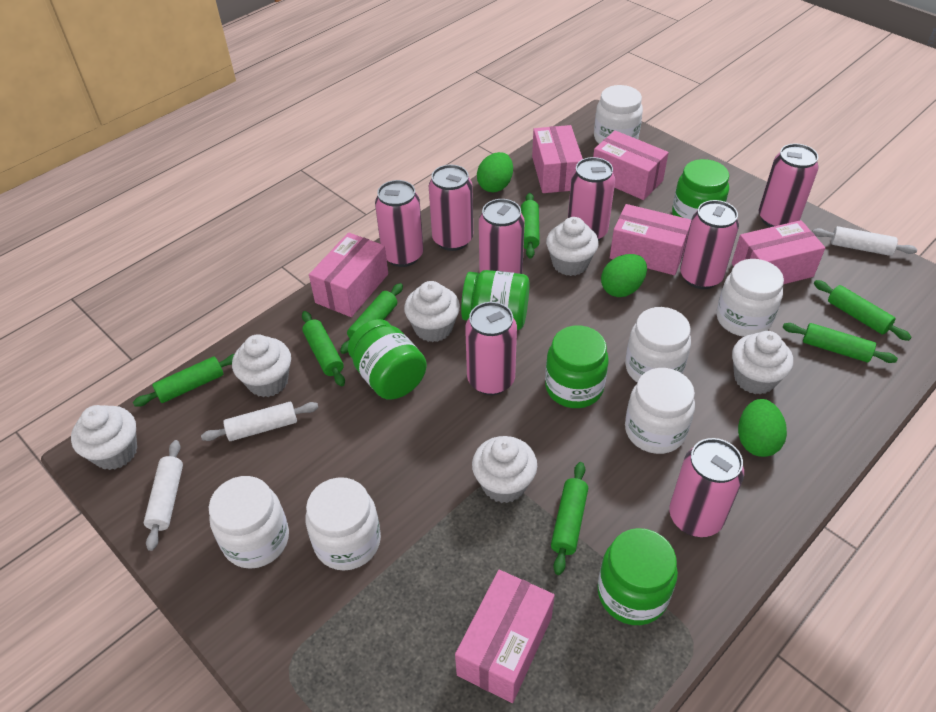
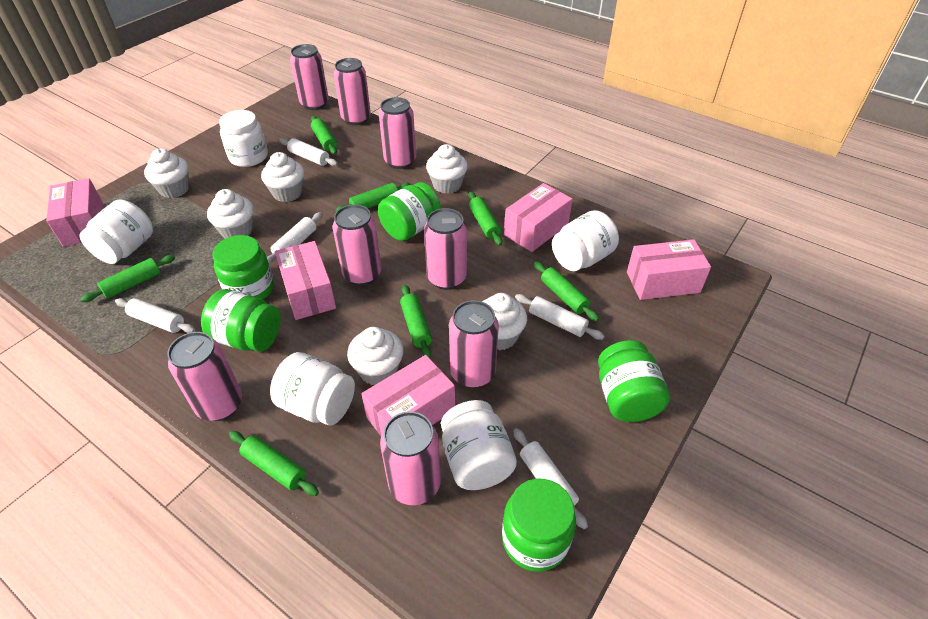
green egg: 3 -> 0
pink box: 6 -> 5
white jar: 6 -> 5
white rolling pin: 3 -> 5

